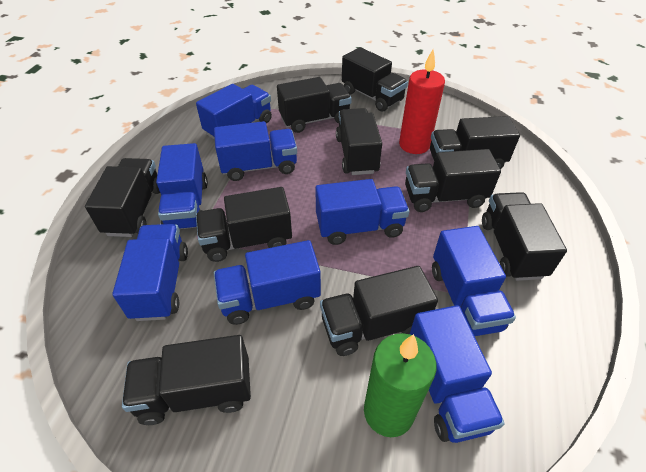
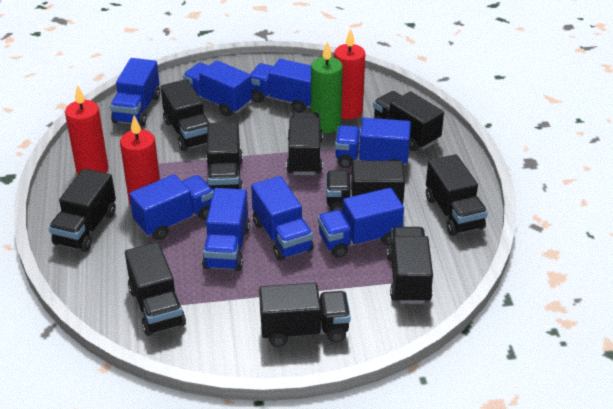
red candle: 1 -> 3

